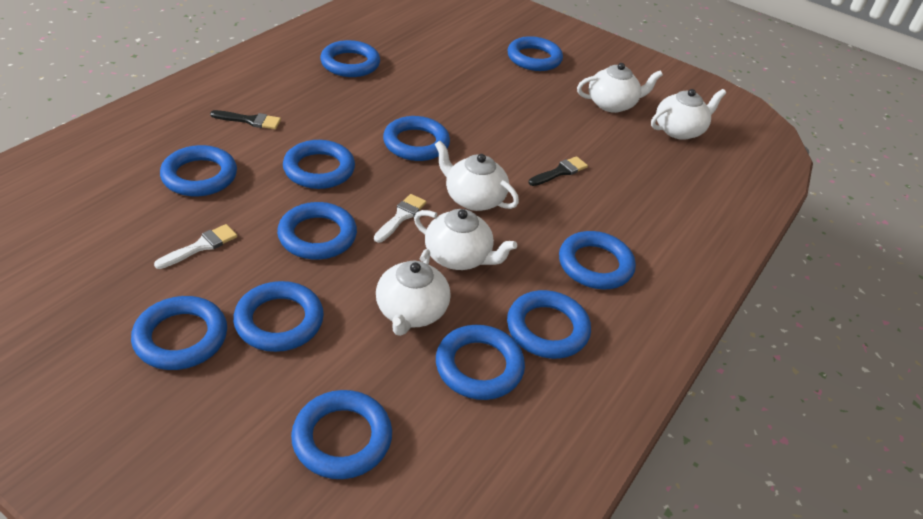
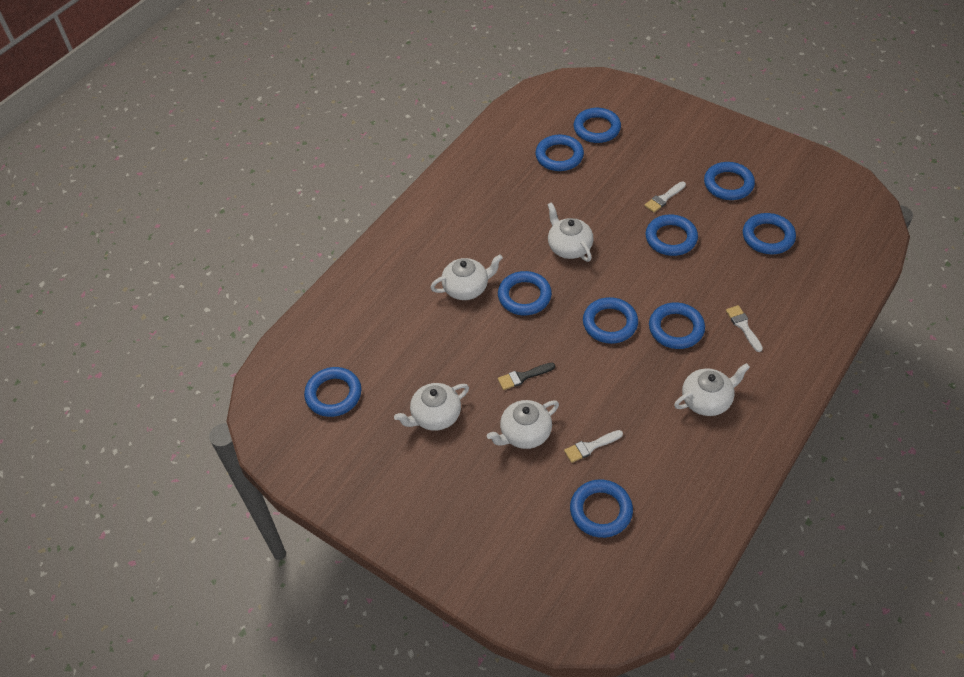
black brush: 2 -> 1
blue ring: 12 -> 10
white brush: 2 -> 3

